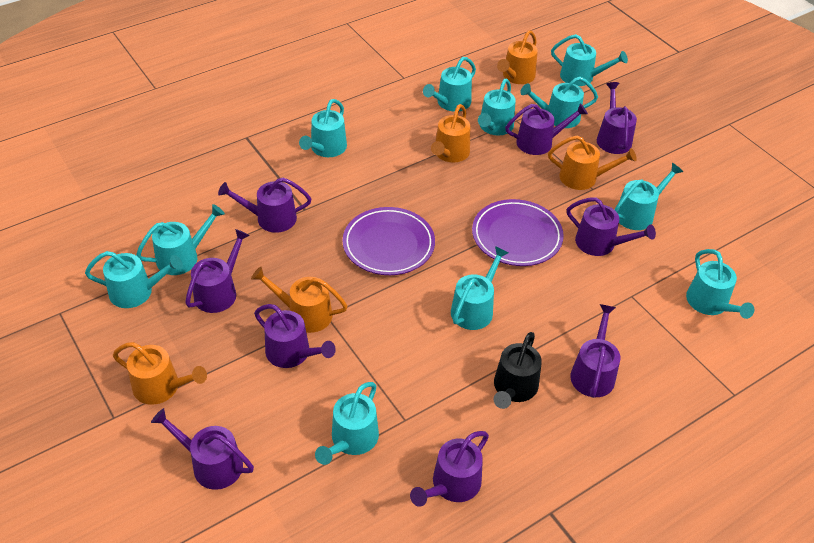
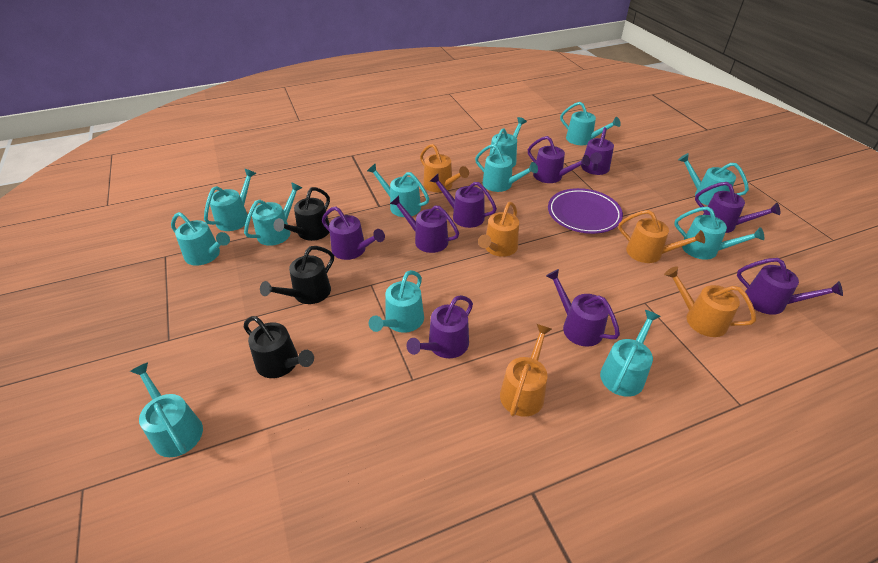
black watering can: 1 -> 3
purple plate: 2 -> 1
turquoise watering can: 11 -> 12

